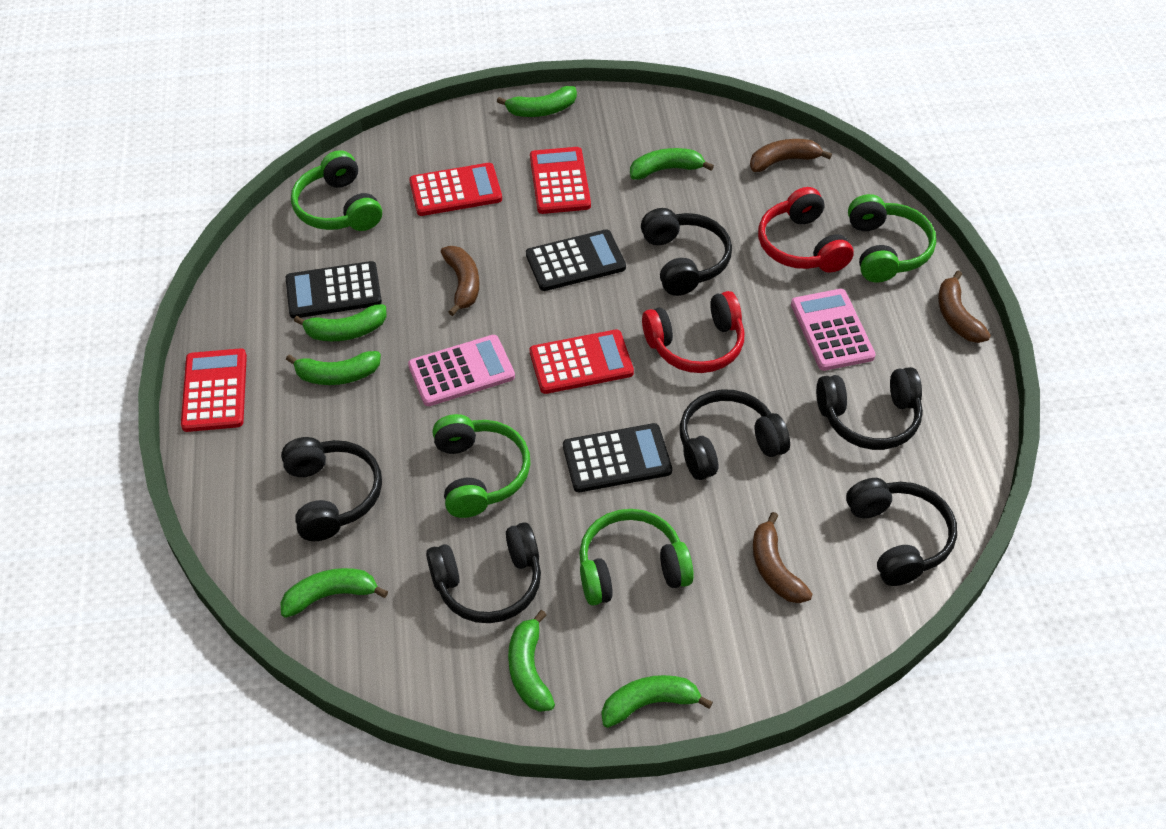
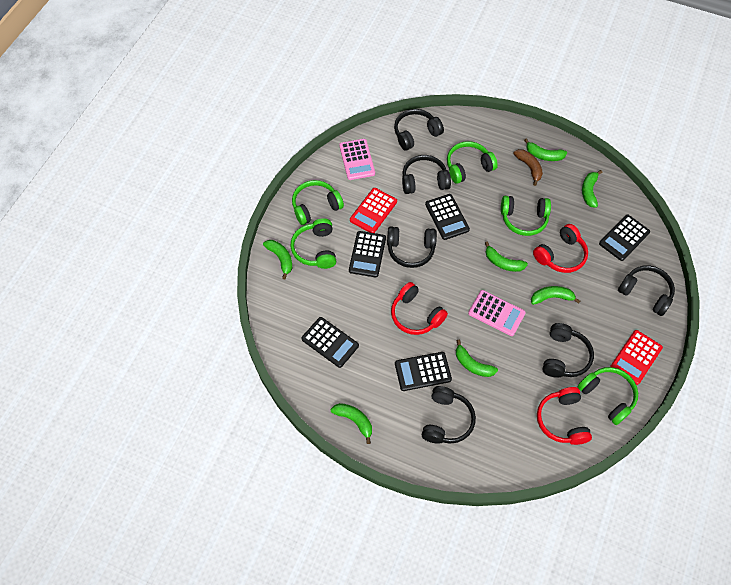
black calculator: 3 -> 5
brown banana: 4 -> 1
green headphones: 4 -> 5
red calculator: 4 -> 2
red headphones: 2 -> 3

